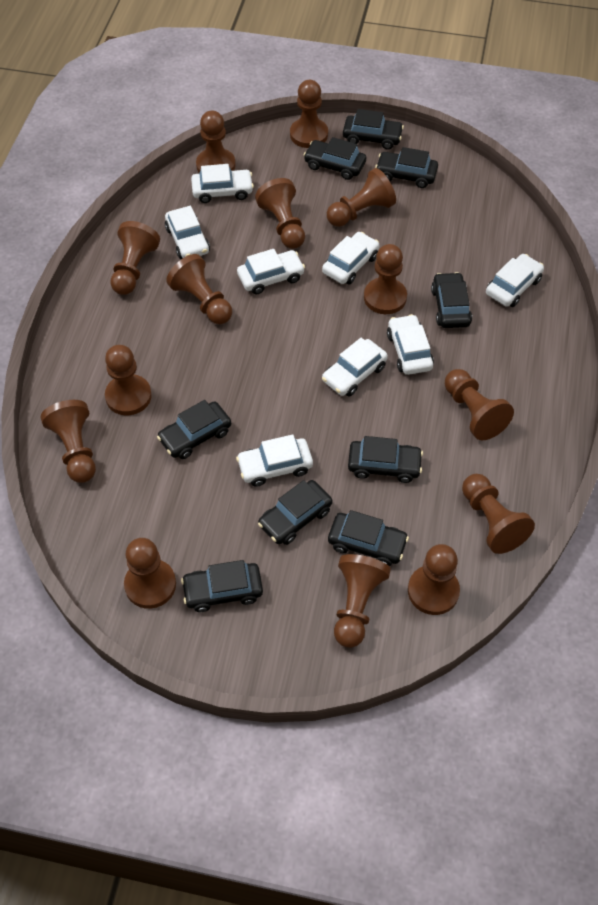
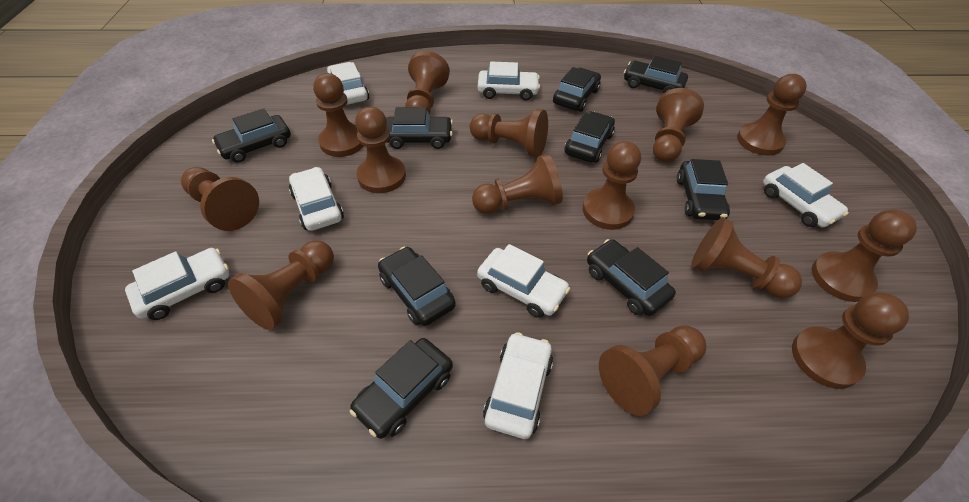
white car: 8 -> 7

